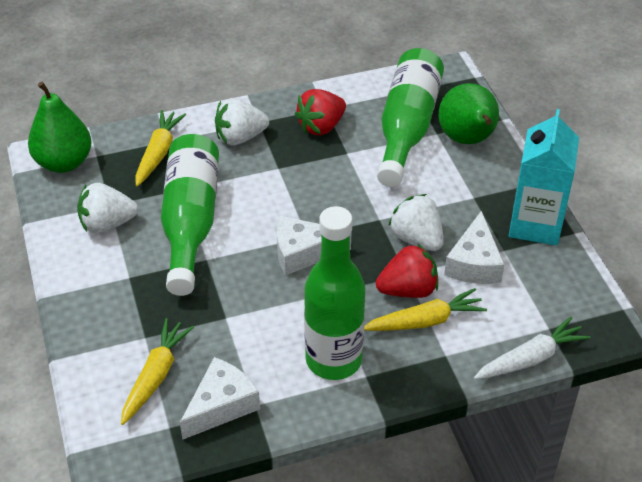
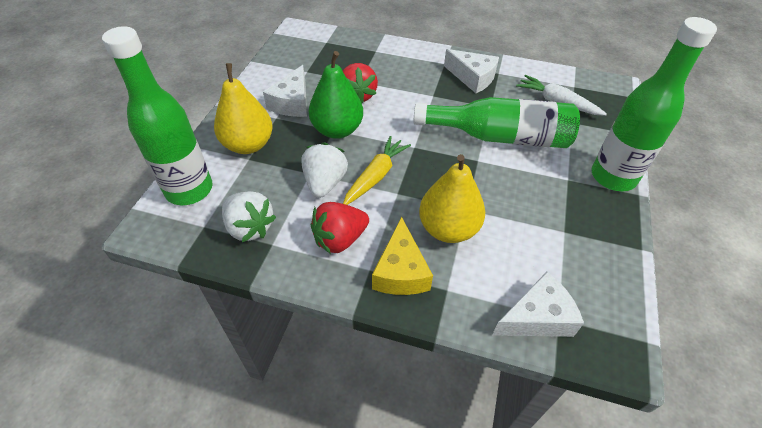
green pear: 2 -> 1
turquoise carton: 1 -> 0
white strawberry: 3 -> 2
yellow carrot: 3 -> 1
yellow cheese: 0 -> 1
yellow pear: 0 -> 2

